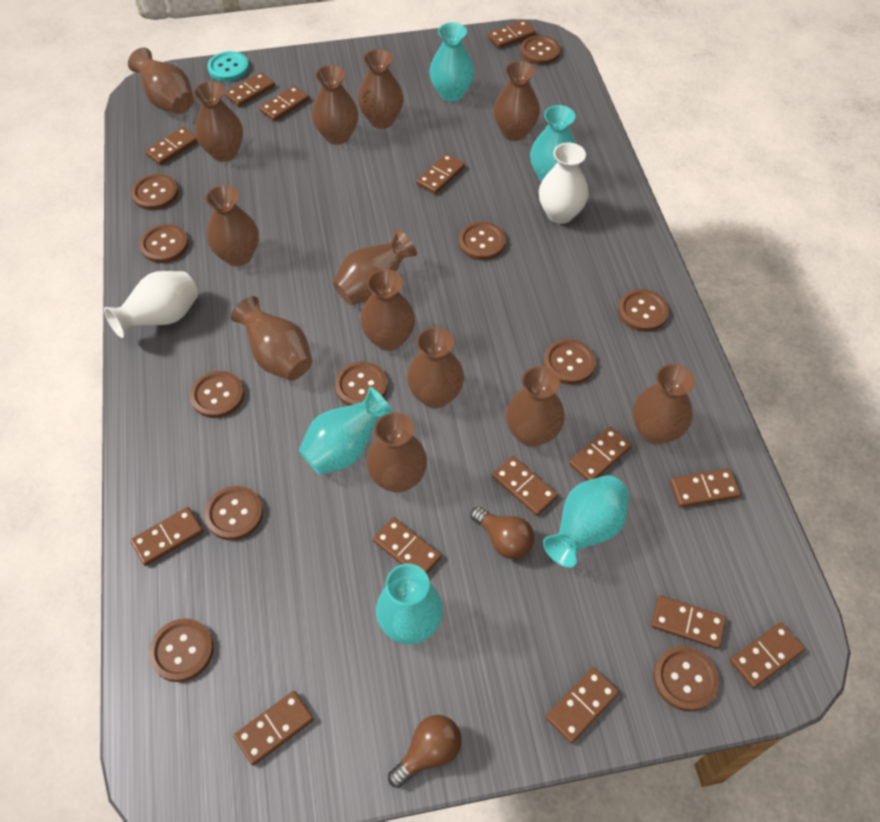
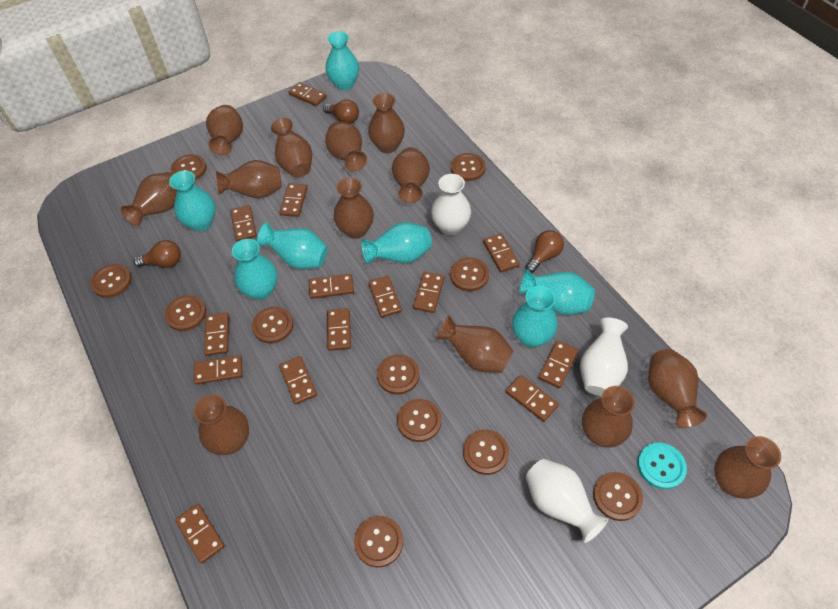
brown light bulb: 2 -> 3
turquoise vase: 5 -> 7
white vase: 2 -> 3

